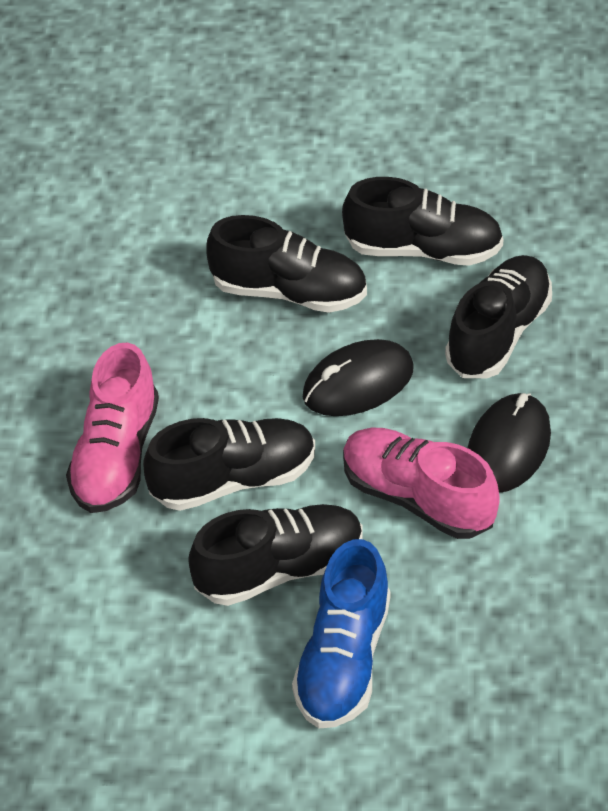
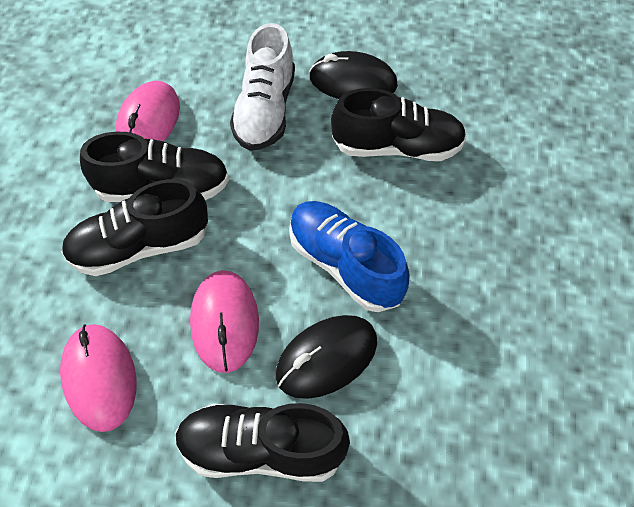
black shoe: 5 -> 4
pink mouse: 0 -> 3
pink shoe: 2 -> 0
white shoe: 0 -> 1

